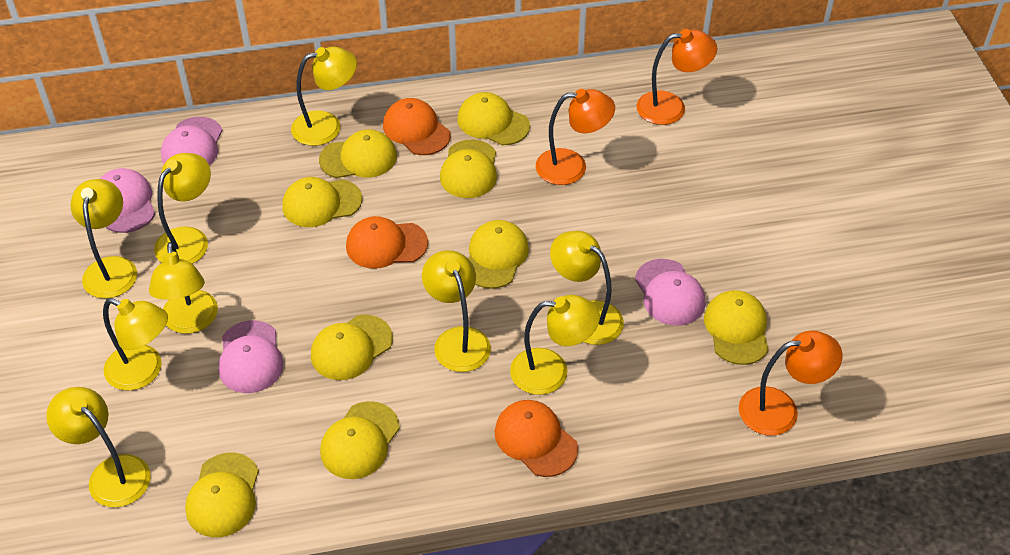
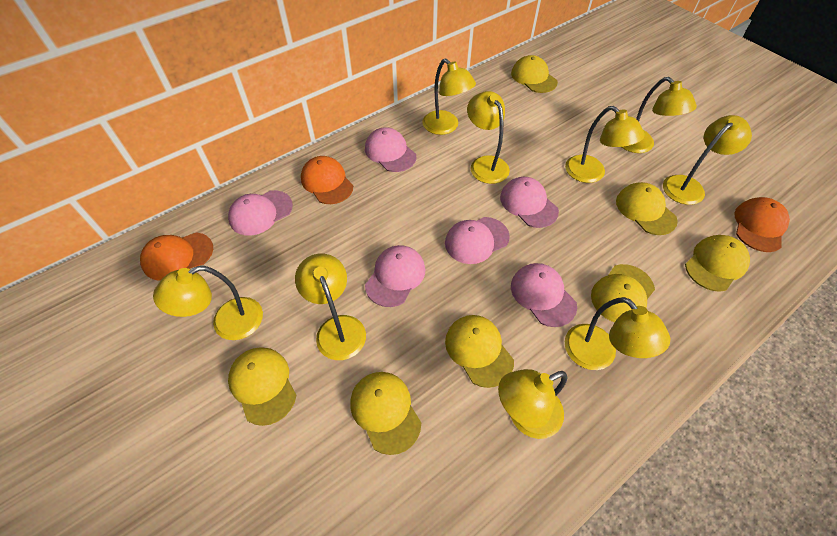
orange lamp: 3 -> 0
pink cap: 4 -> 6
yellow cap: 9 -> 7

